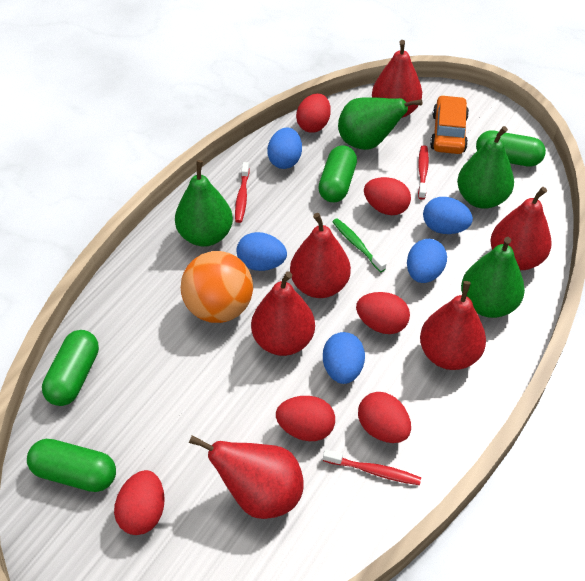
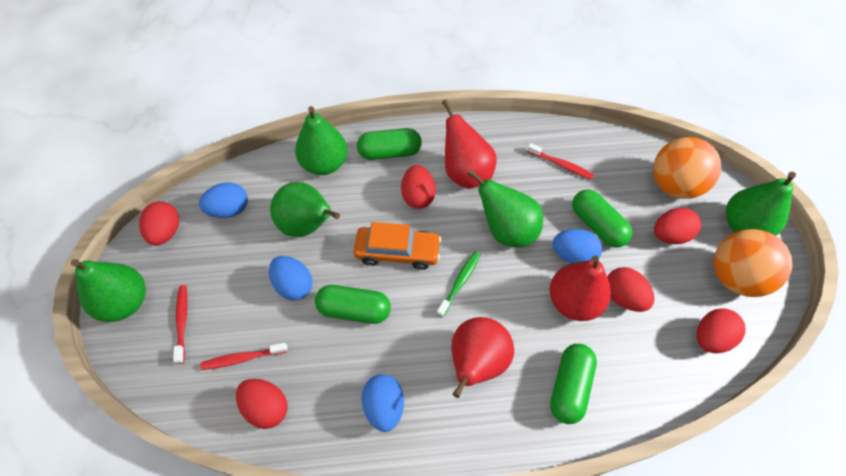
blue egg: 5 -> 4
green pear: 4 -> 5
orange ball: 1 -> 2
red pear: 6 -> 3

